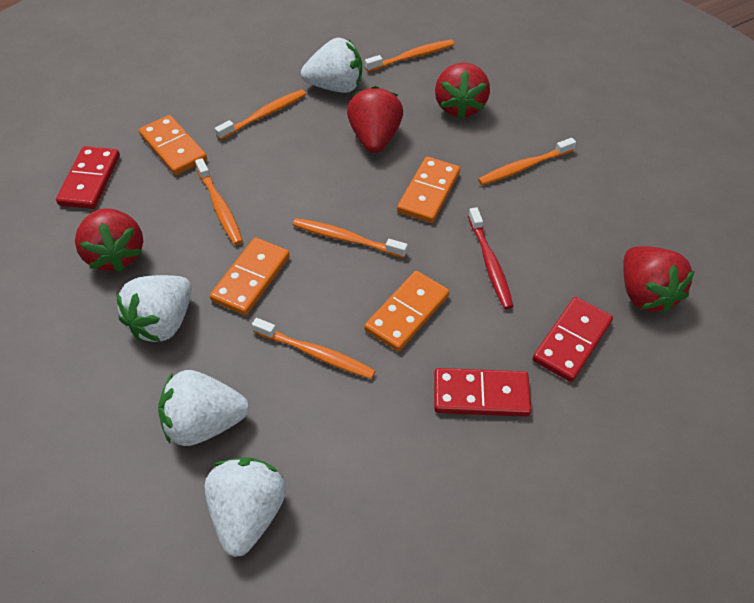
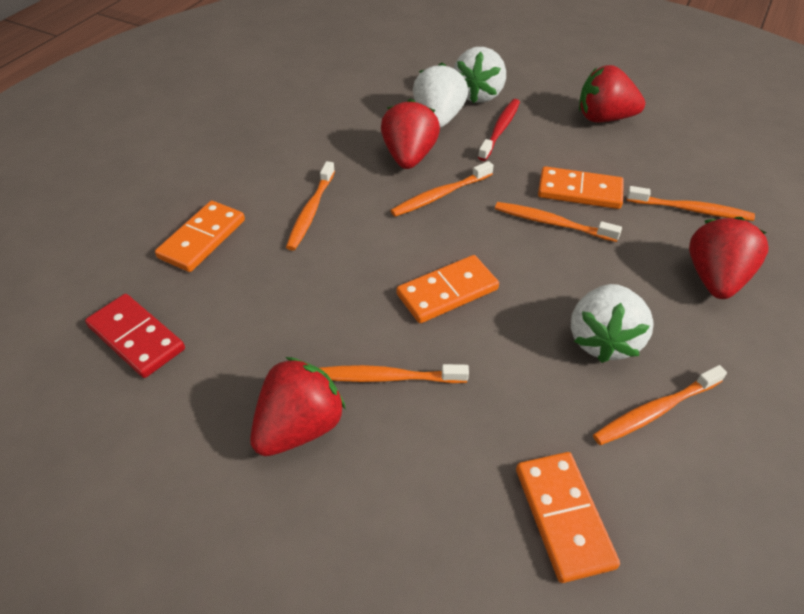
red domino: 3 -> 1
white strawberry: 4 -> 3

